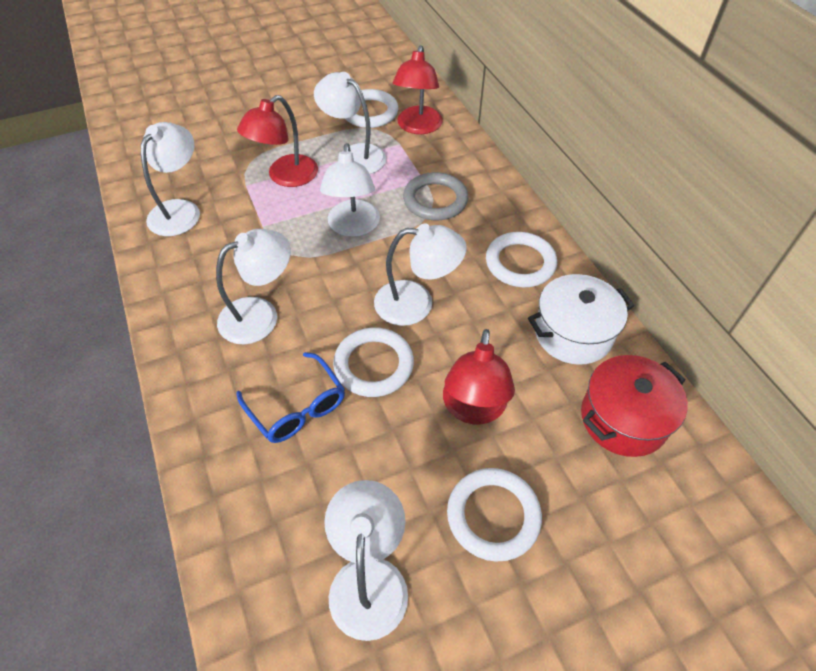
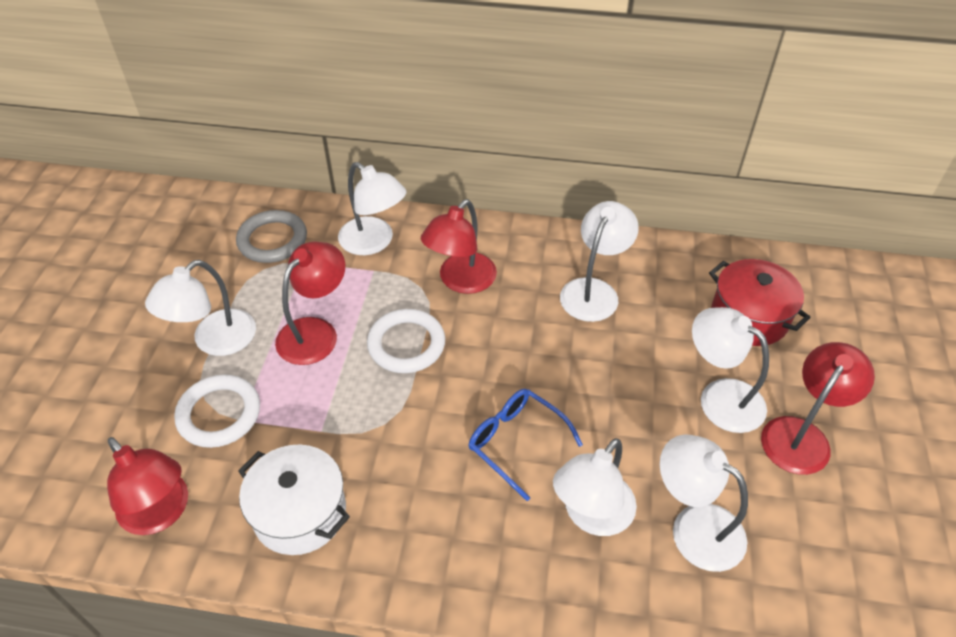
red lamp: 3 -> 4
white ring: 4 -> 2

